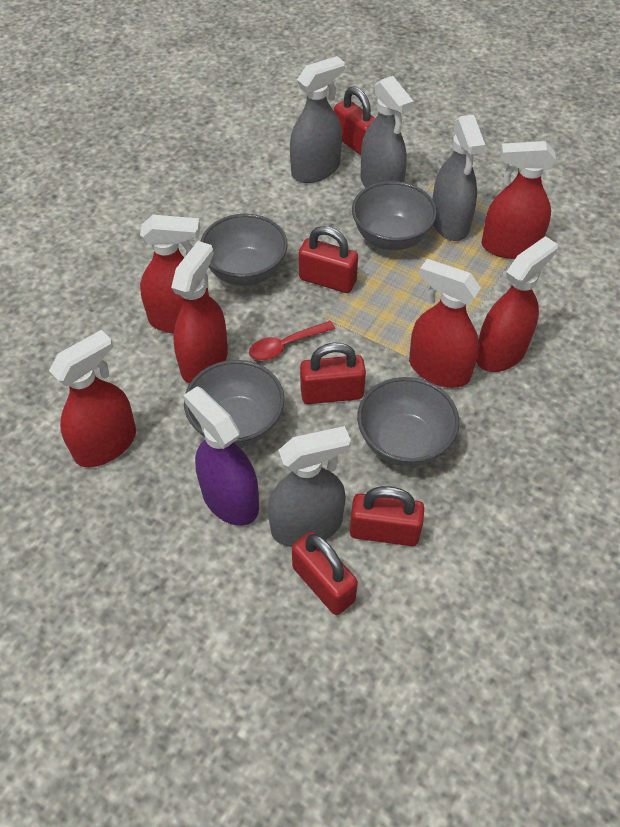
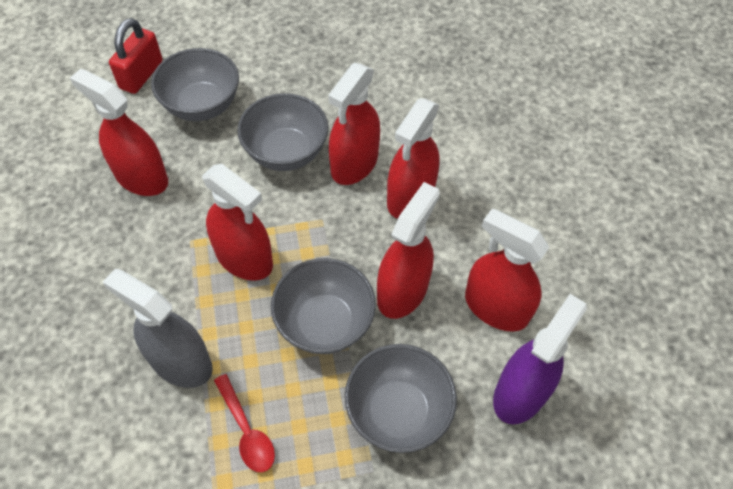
grey spray bottle: 4 -> 1
red padlock: 5 -> 1

